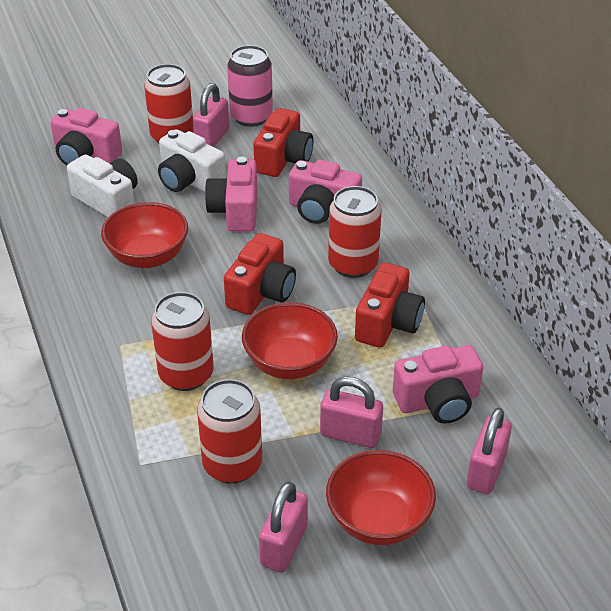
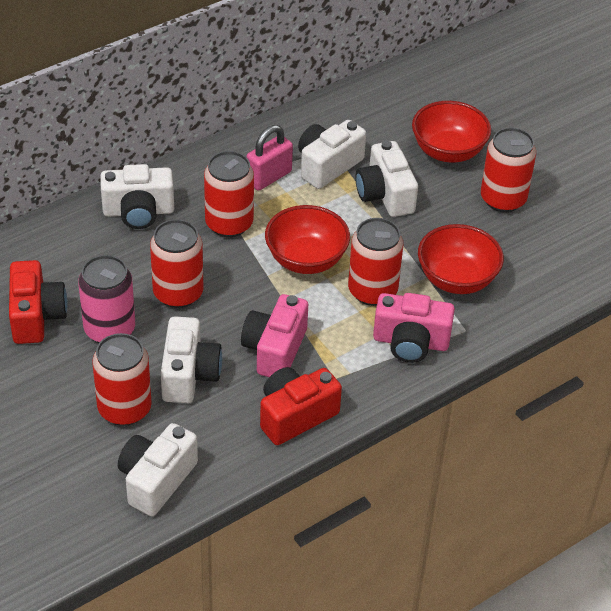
pink camera: 4 -> 2
pink padlock: 4 -> 1
red camera: 3 -> 2
red can: 4 -> 5
white camera: 2 -> 5

